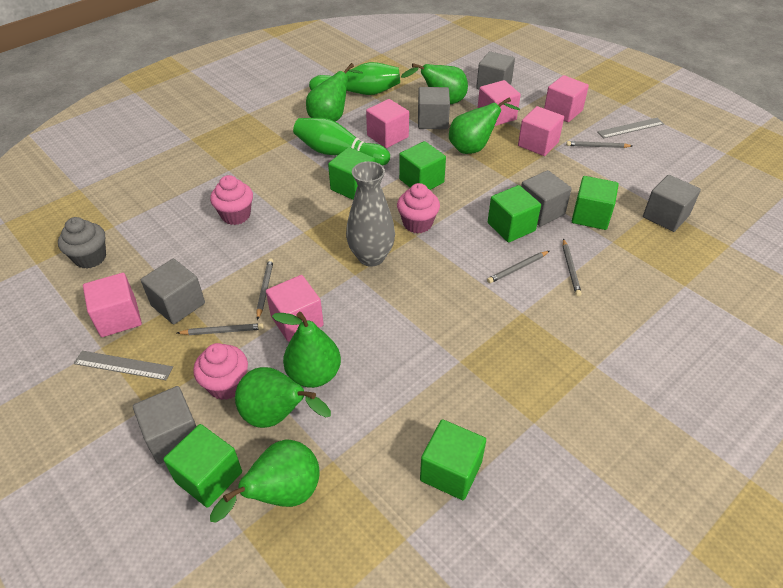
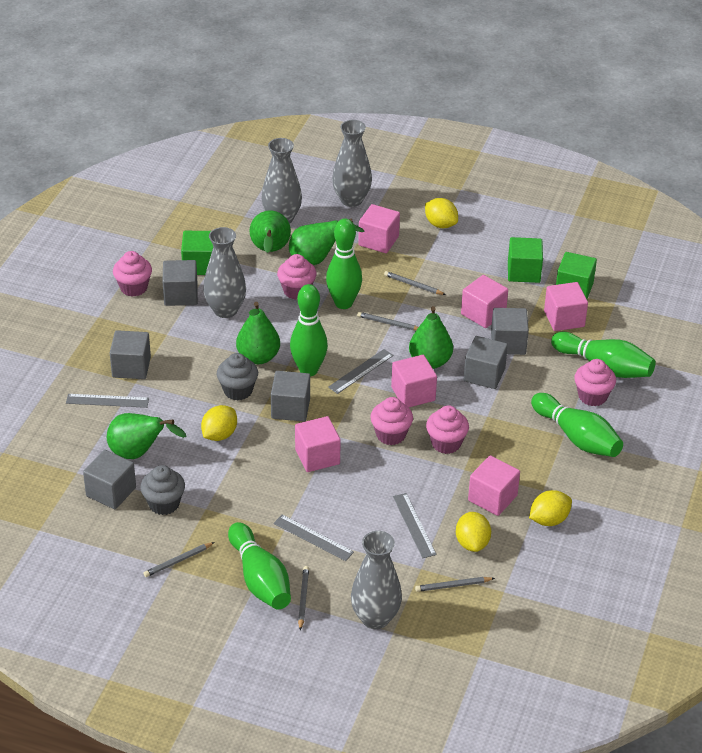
green bowling pin: 2 -> 5
green cube: 6 -> 3
green pear: 6 -> 5
grey cupcake: 1 -> 2
grey ruler: 2 -> 4
grey vase: 1 -> 4
pink cupcake: 3 -> 5
yellow lemon: 0 -> 4

